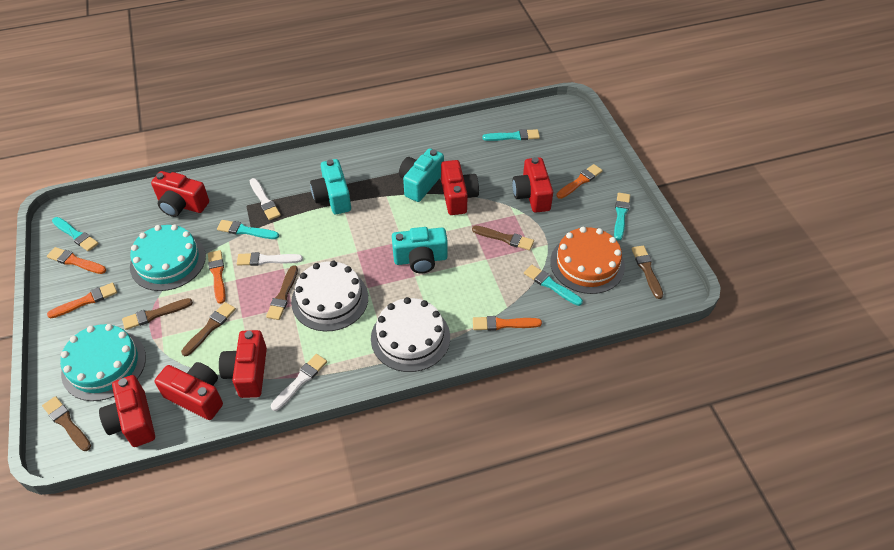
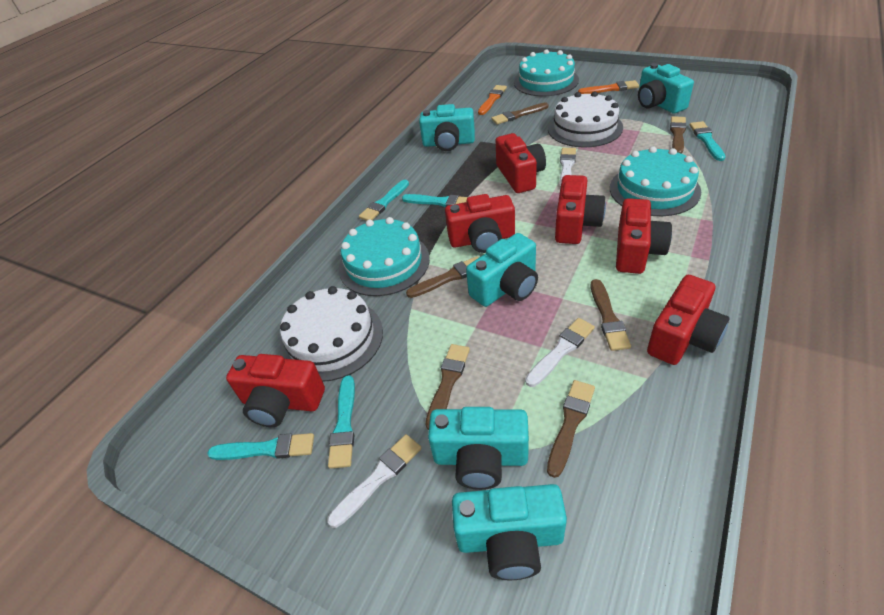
orange brush: 5 -> 2
orange cake: 1 -> 0
turquoise cake: 2 -> 3
turquoise camera: 3 -> 5

